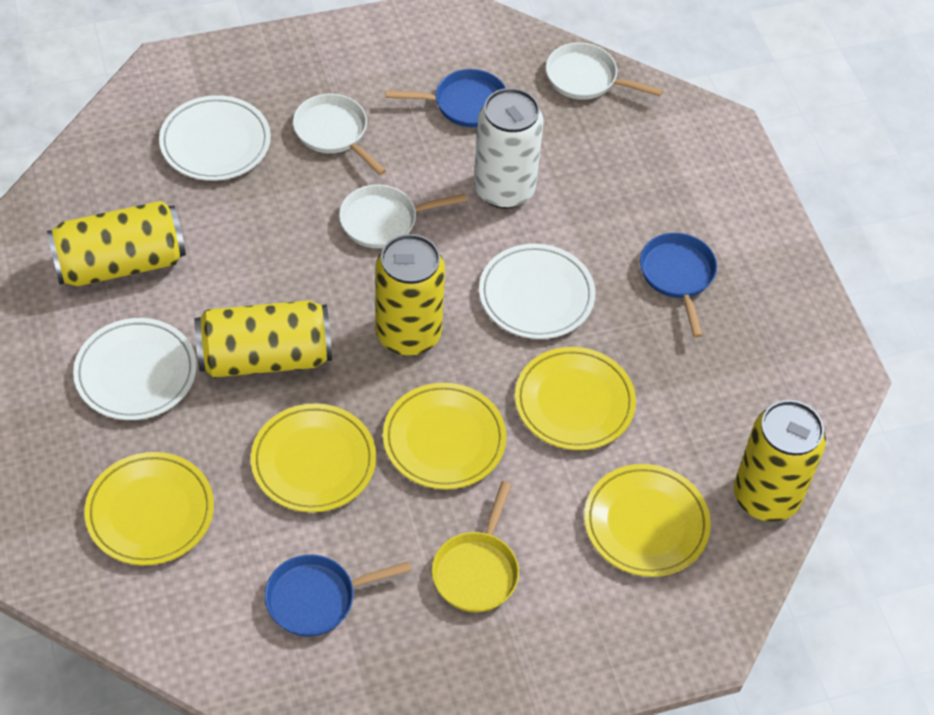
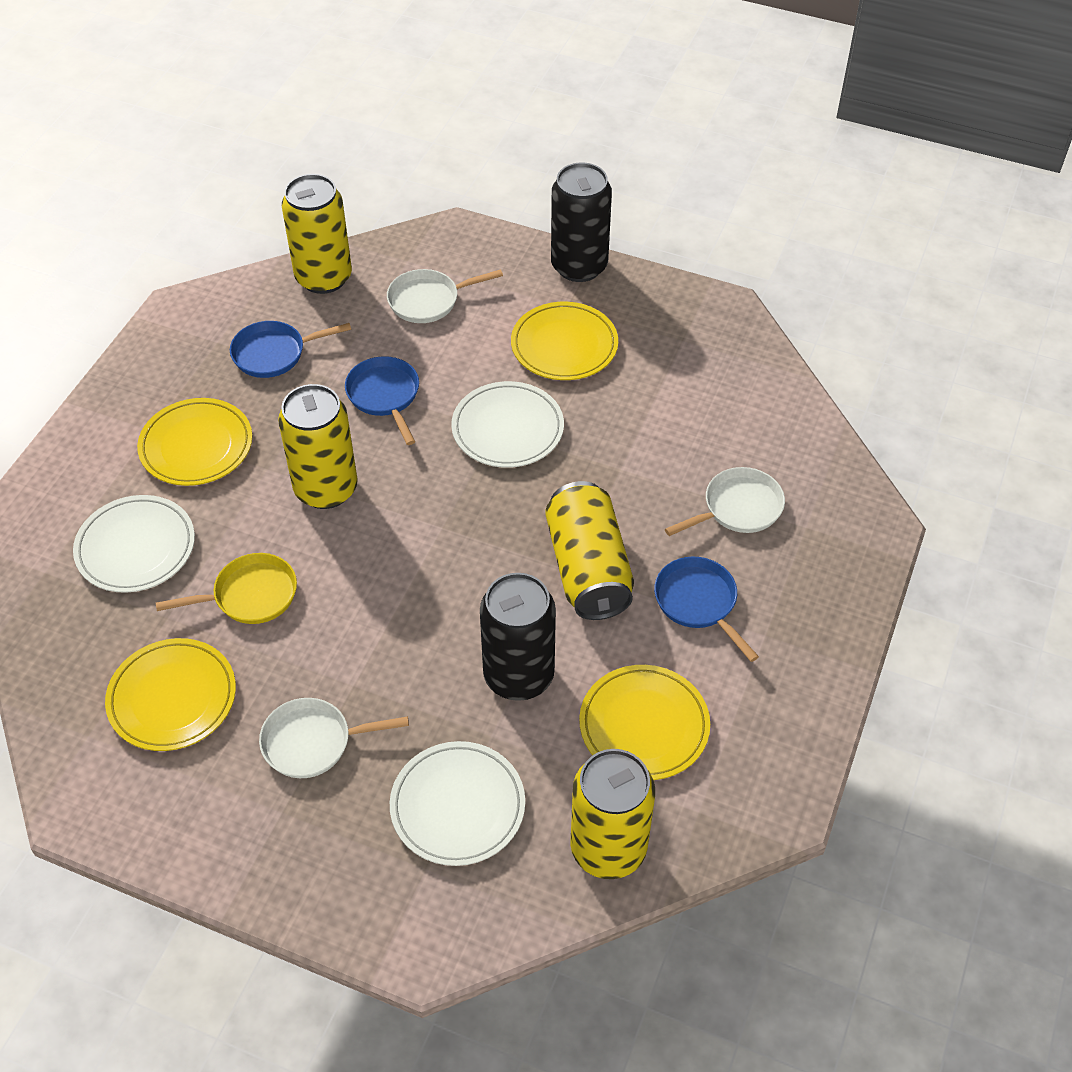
black can: 0 -> 2
white can: 1 -> 0
yellow plate: 5 -> 4

